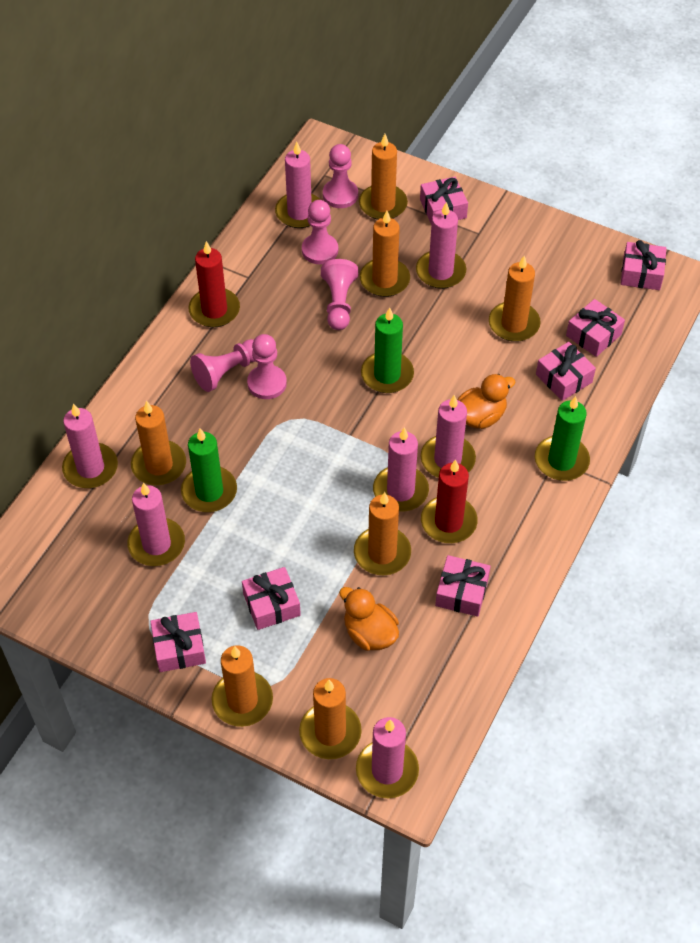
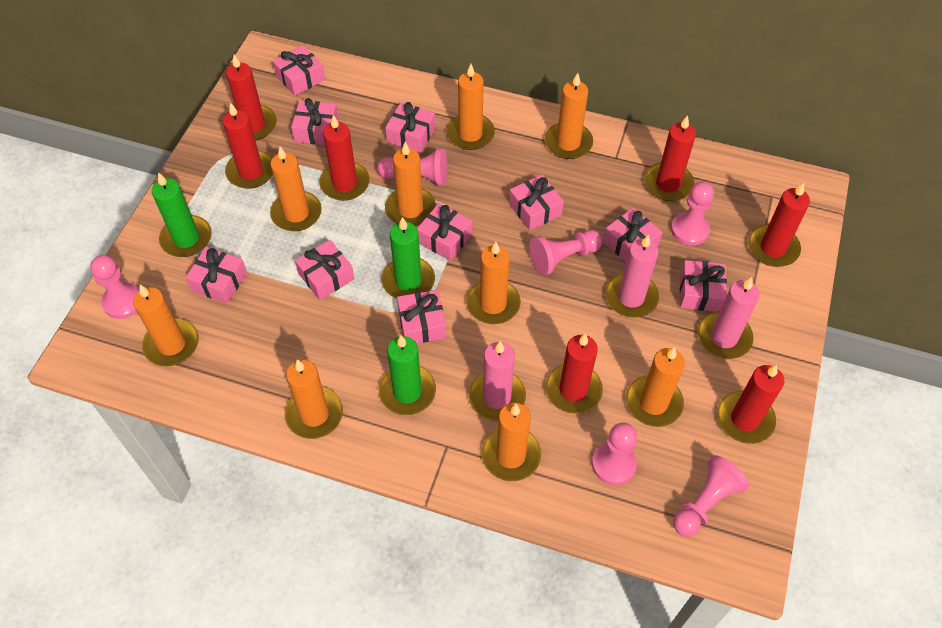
orange candle: 7 -> 9
orange duck: 2 -> 0
pink candle: 7 -> 3
pink gift: 7 -> 10
pink pawn: 5 -> 6
red candle: 2 -> 7

